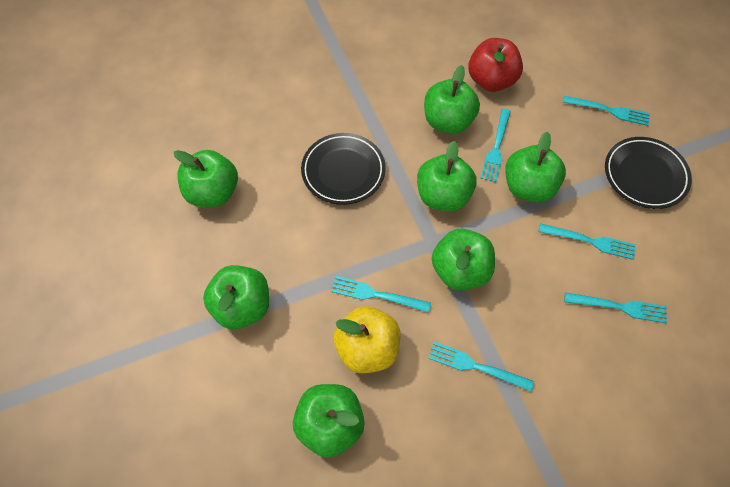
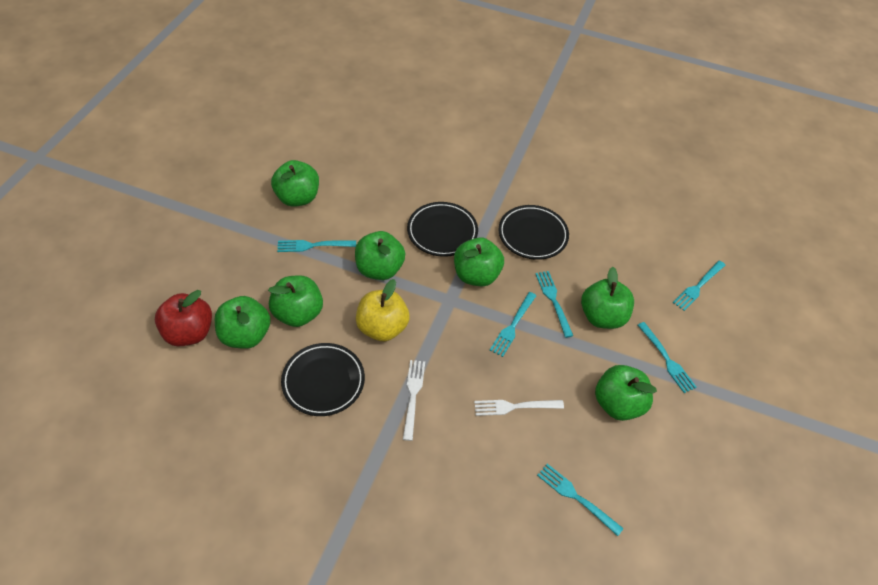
black plate: 2 -> 3
white fork: 0 -> 2

